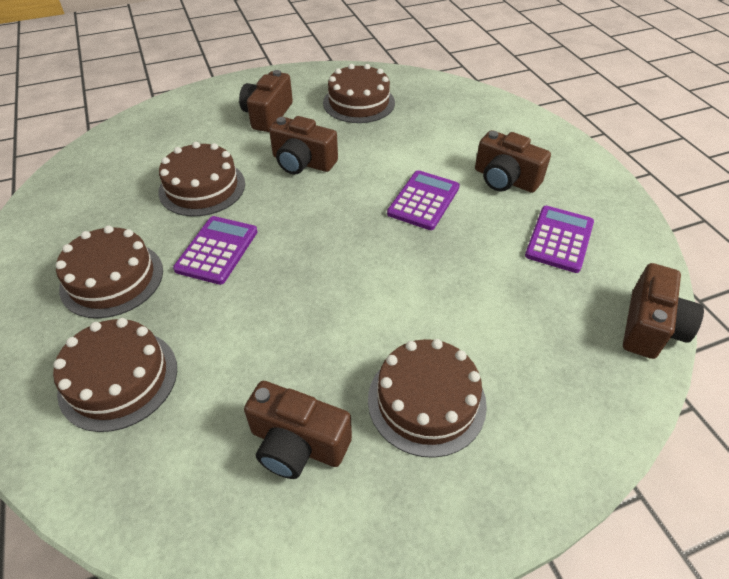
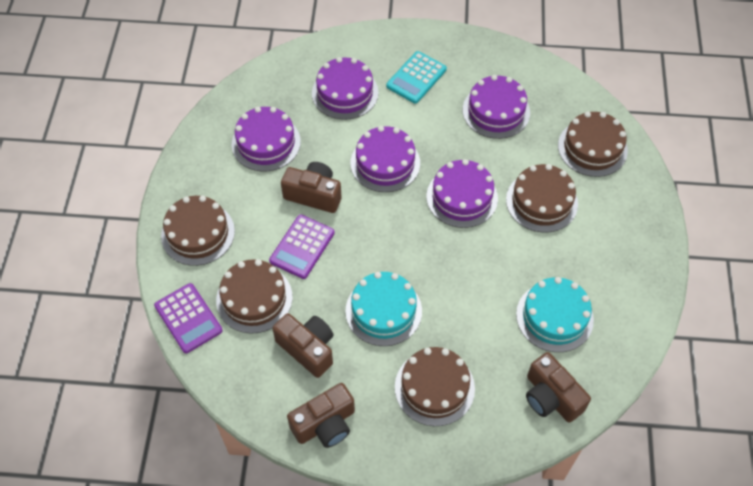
brown camera: 5 -> 4
purple cake: 0 -> 5
purple calculator: 3 -> 2
turquoise cake: 0 -> 2
turquoise calculator: 0 -> 1

